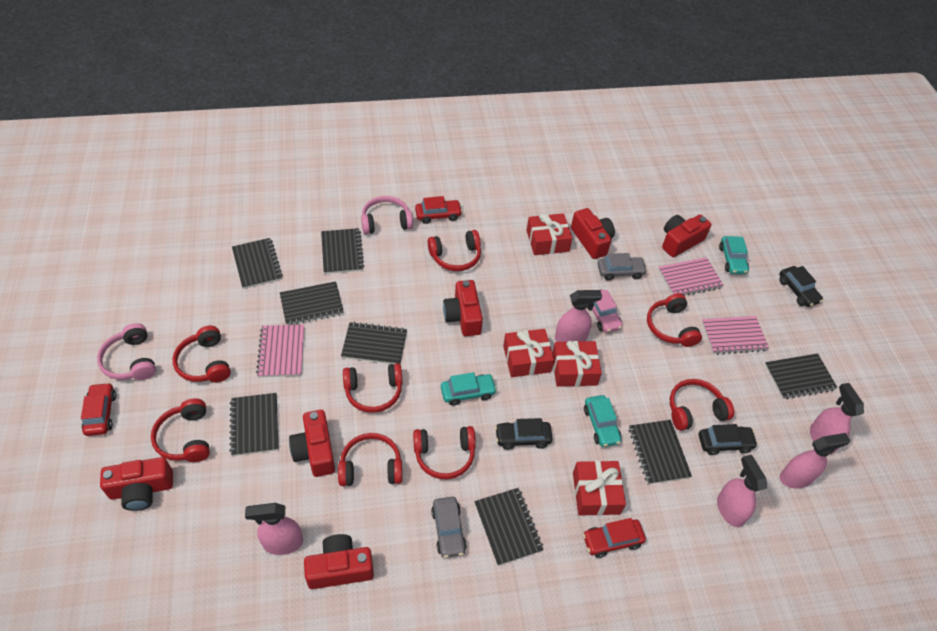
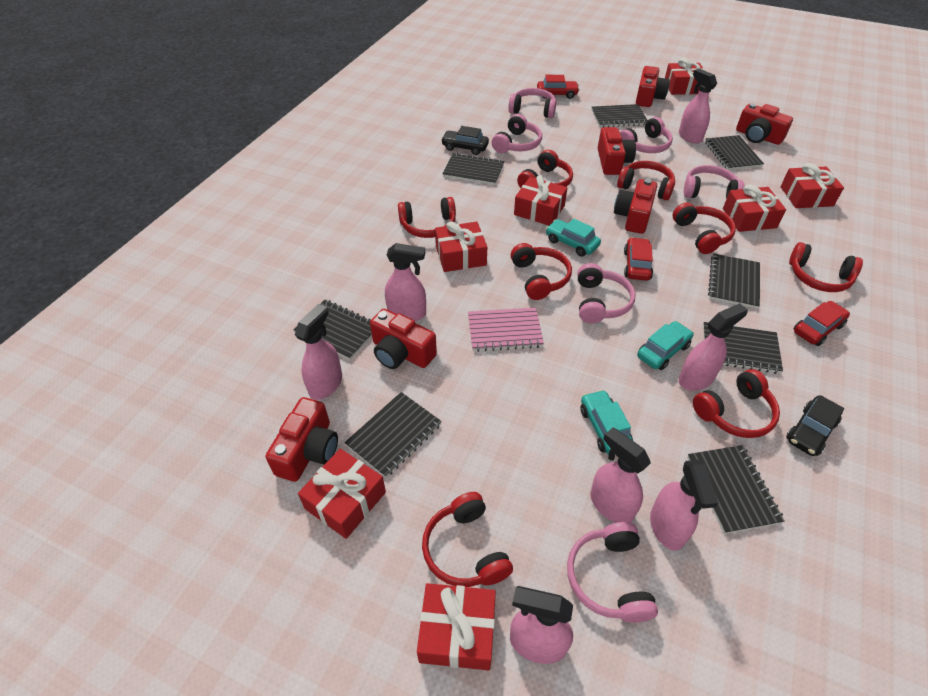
black car: 3 -> 2
grey car: 2 -> 0
pink car: 1 -> 0
pink headphones: 2 -> 6
pink notebook: 3 -> 1
pink spray bottle: 5 -> 7
red gift: 4 -> 7

